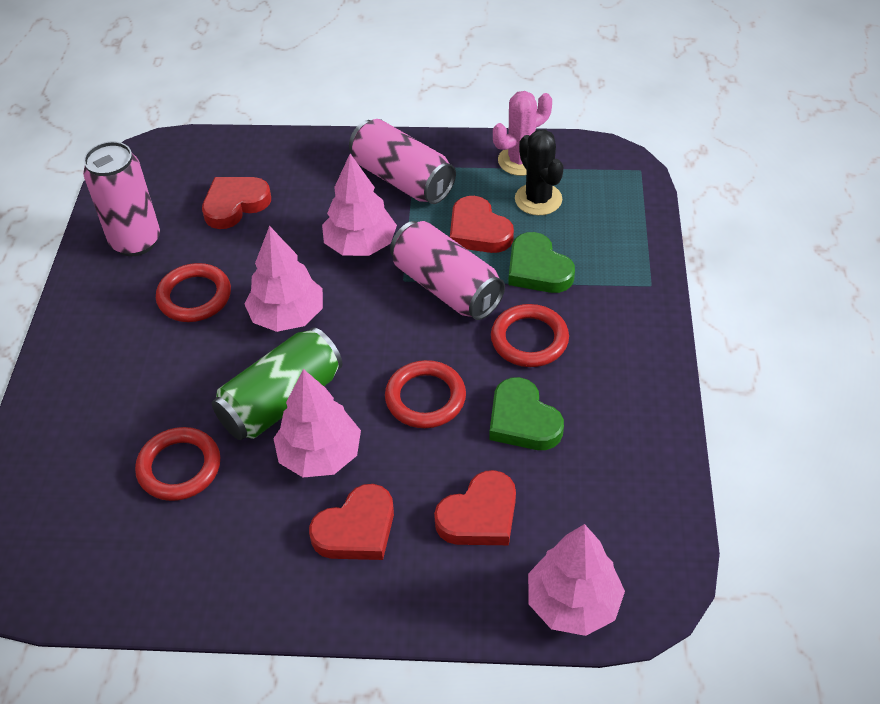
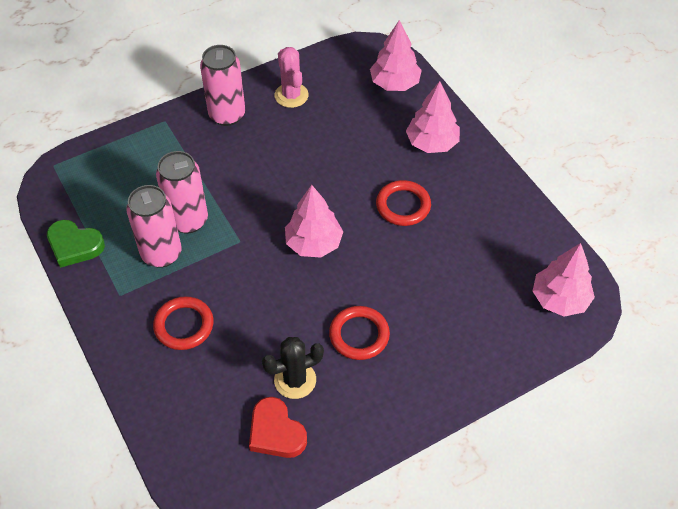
green can: 1 -> 0
green heart: 2 -> 1
red heart: 4 -> 1
red ring: 4 -> 3

